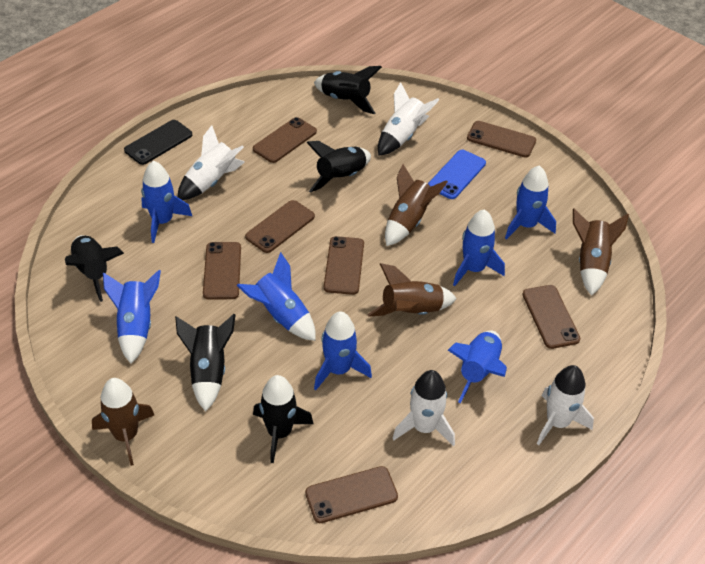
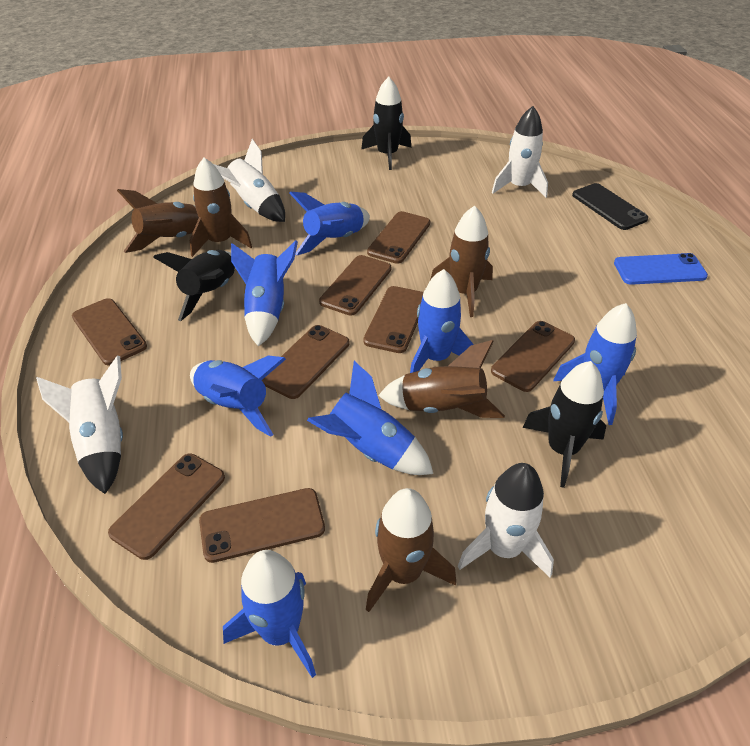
black rocket: 5 -> 3
brown phone: 7 -> 8
brown rocket: 4 -> 5

